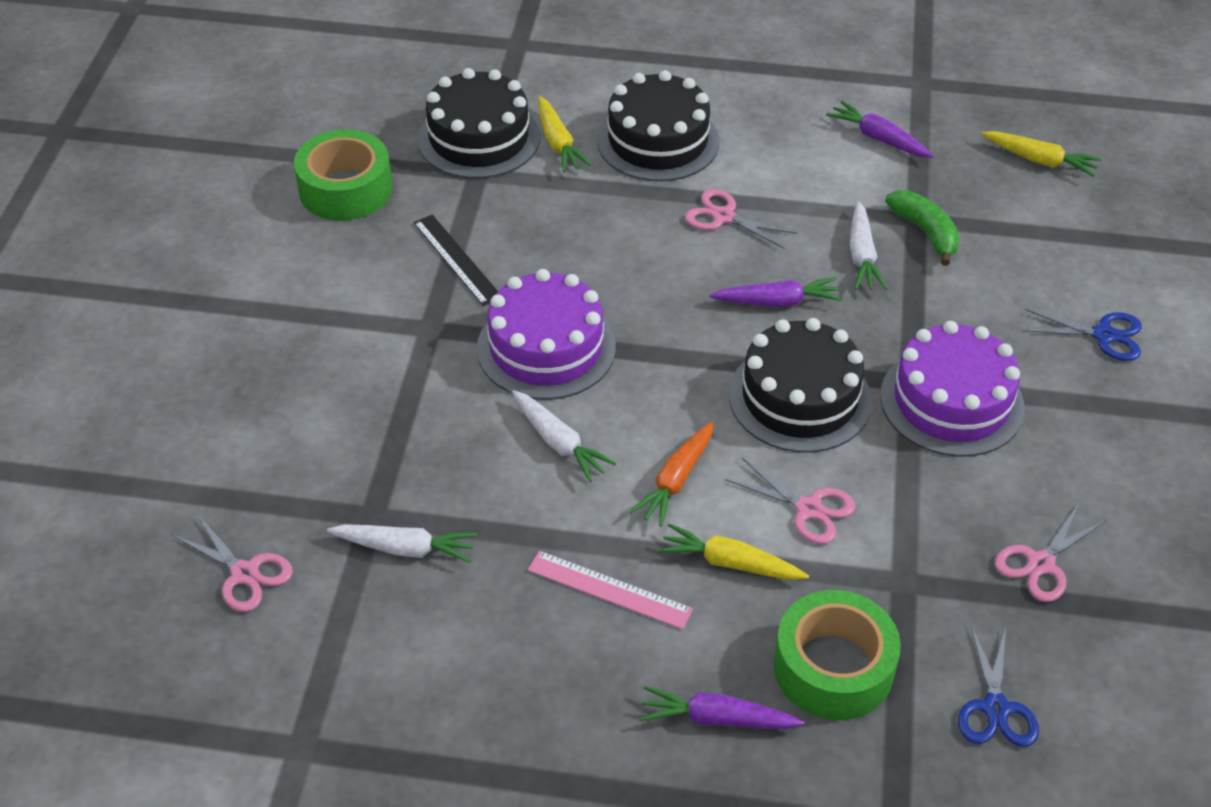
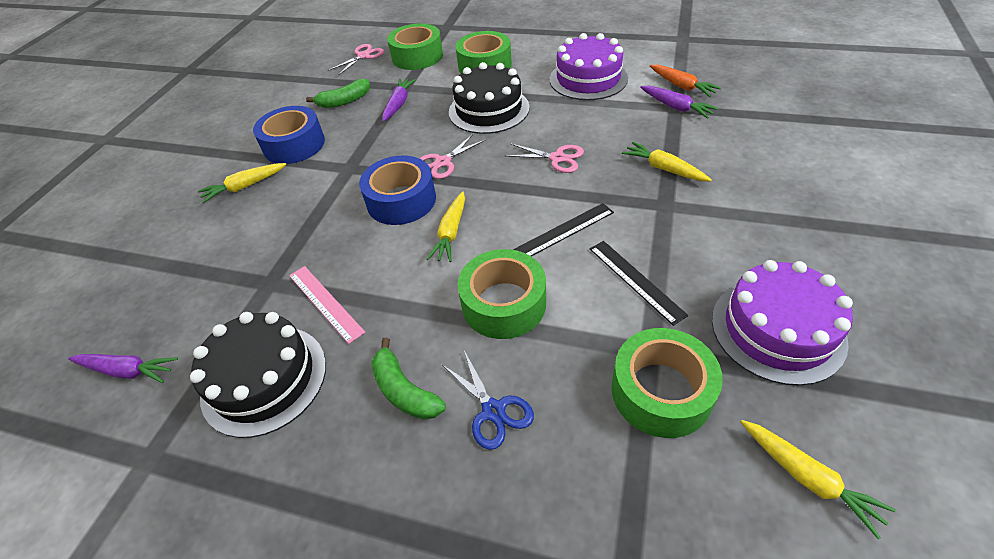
black cake: 3 -> 2
black ruler: 1 -> 2
blue scissors: 2 -> 1
blue tape: 0 -> 2
green banana: 1 -> 2
green tape: 2 -> 4
pink scissors: 4 -> 3
white carrot: 3 -> 0
yellow carrot: 3 -> 4

